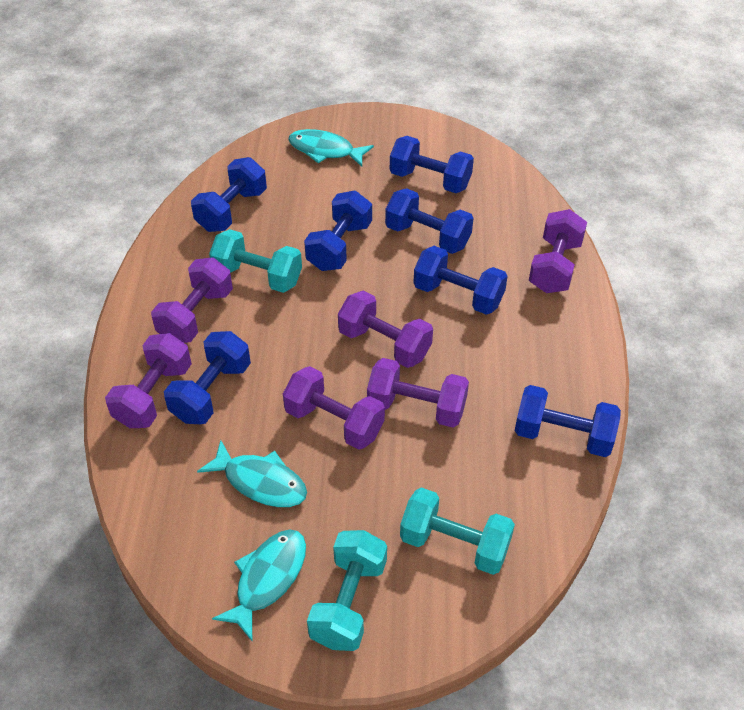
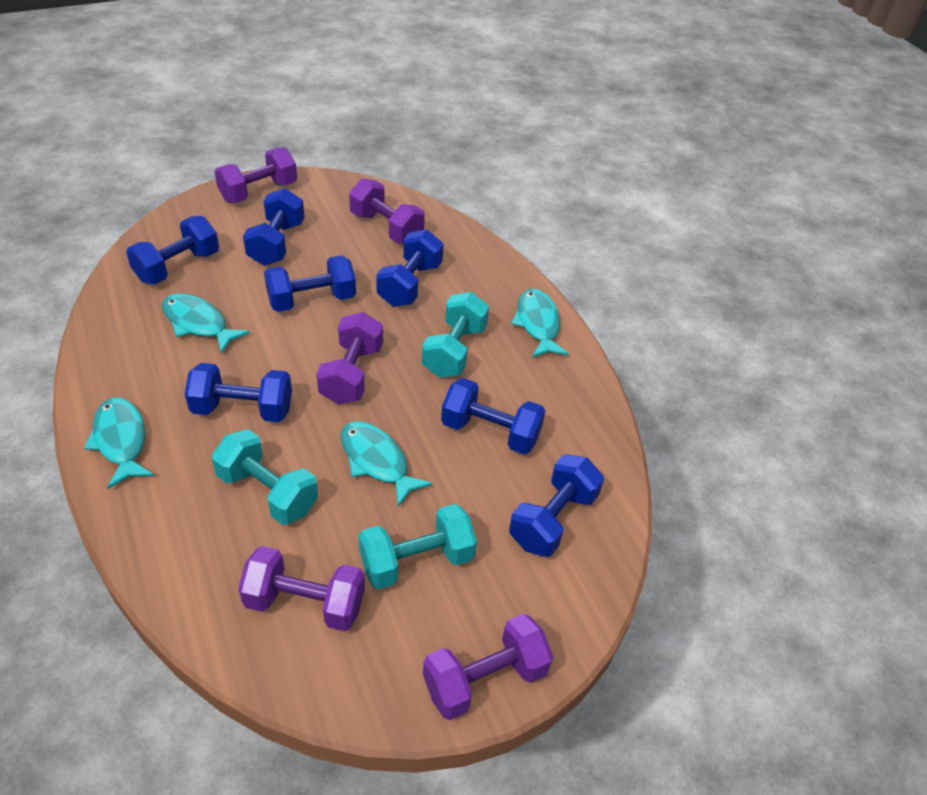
purple dumbbell: 6 -> 5
turquoise fish: 3 -> 4

